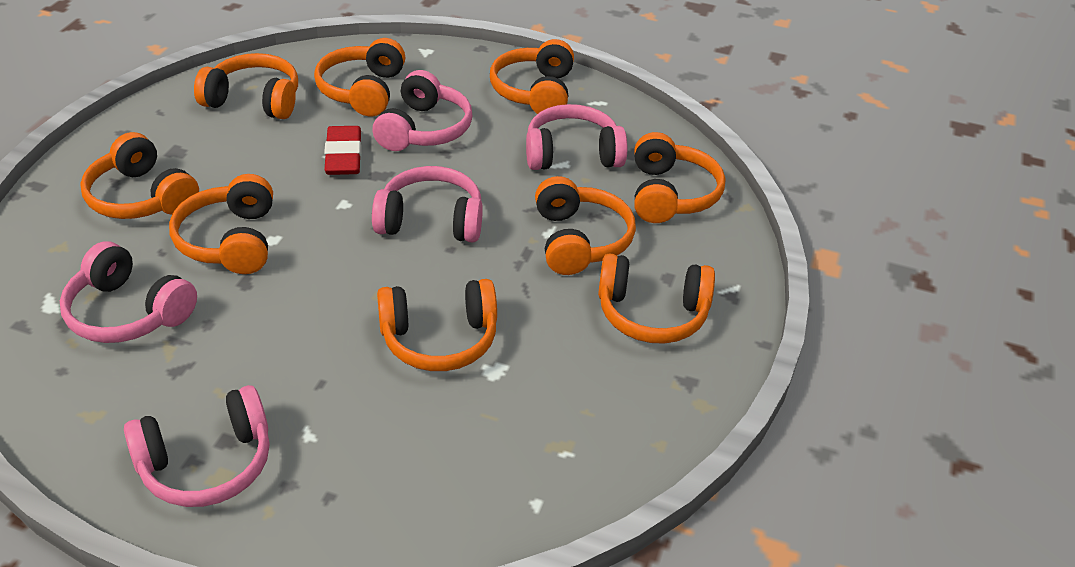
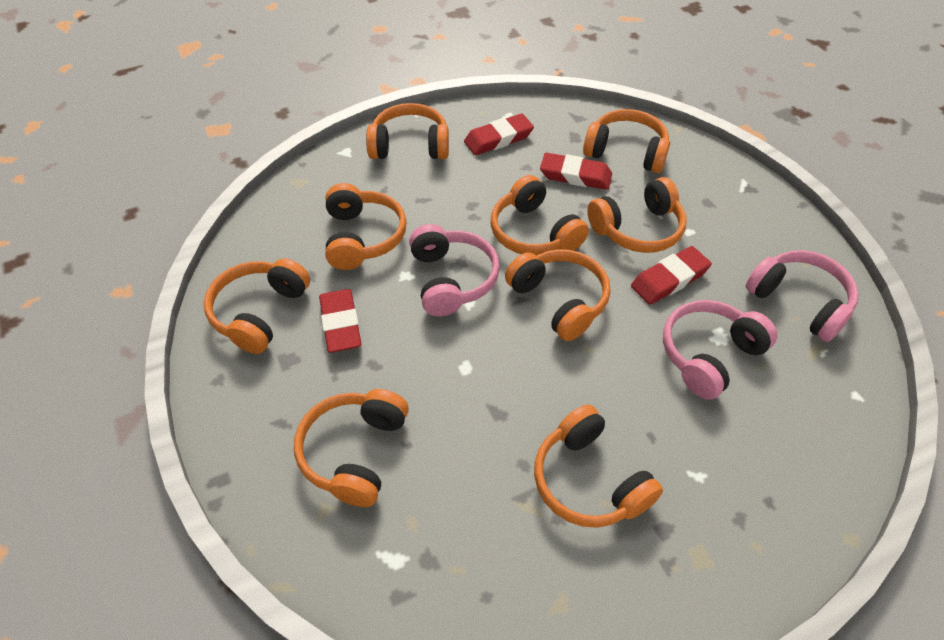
pink headphones: 5 -> 3
red eraser: 1 -> 4

